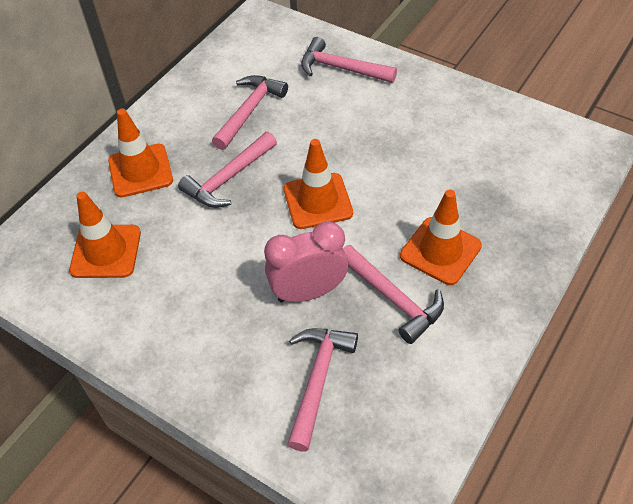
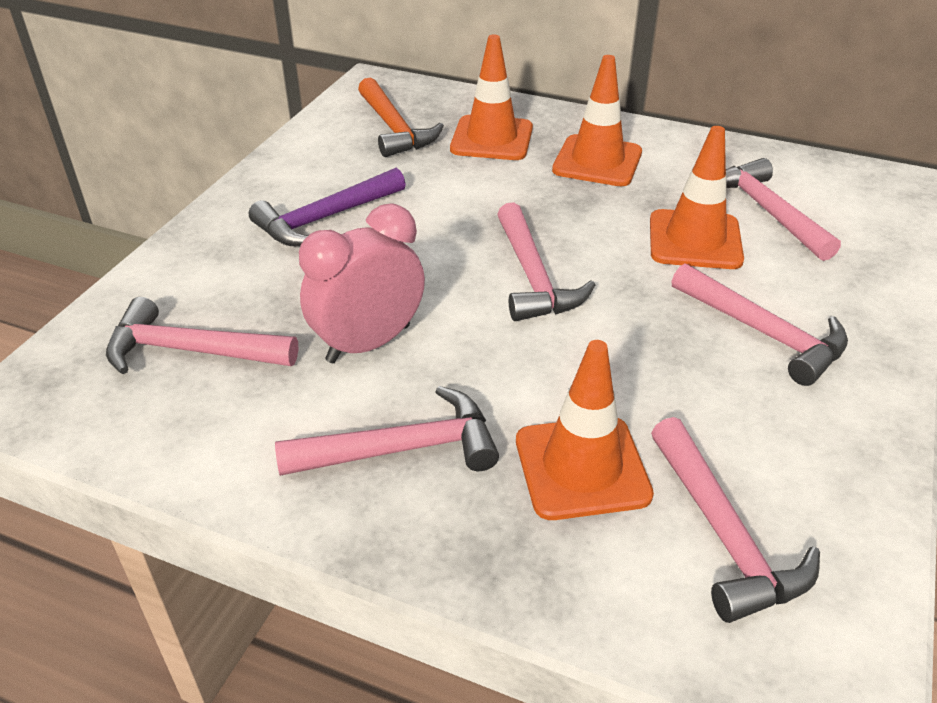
orange hammer: 0 -> 1
pink hammer: 5 -> 6
purple hammer: 0 -> 1

